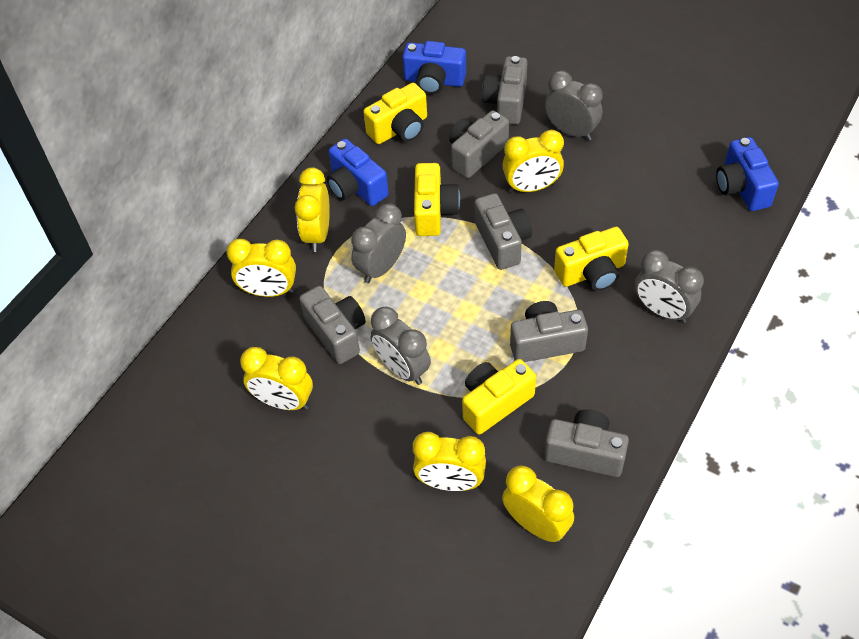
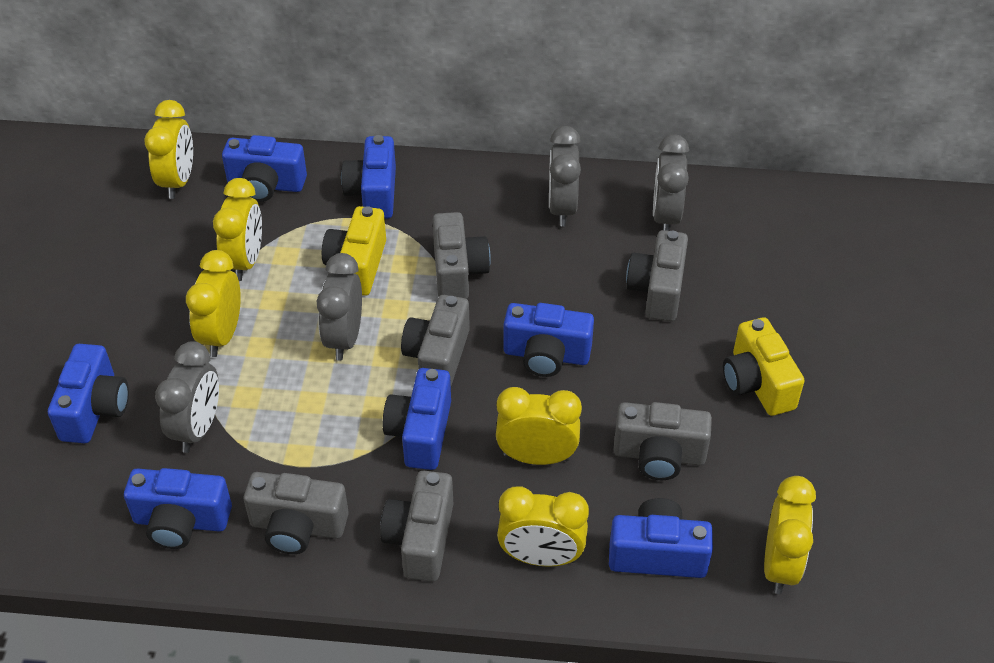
blue camera: 3 -> 7
yellow camera: 4 -> 2

